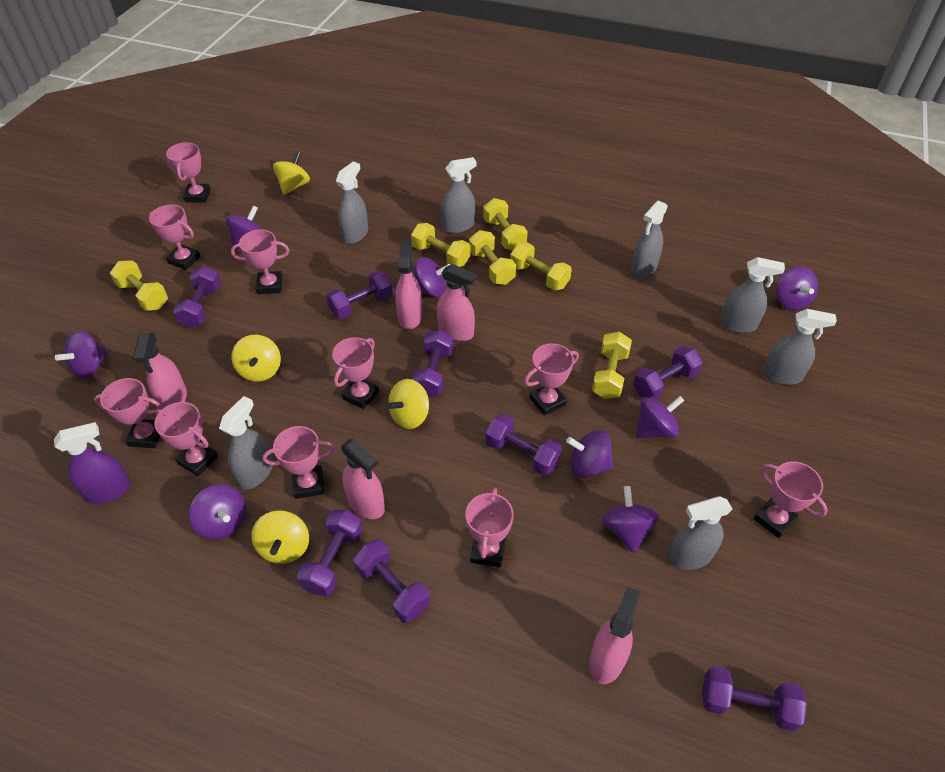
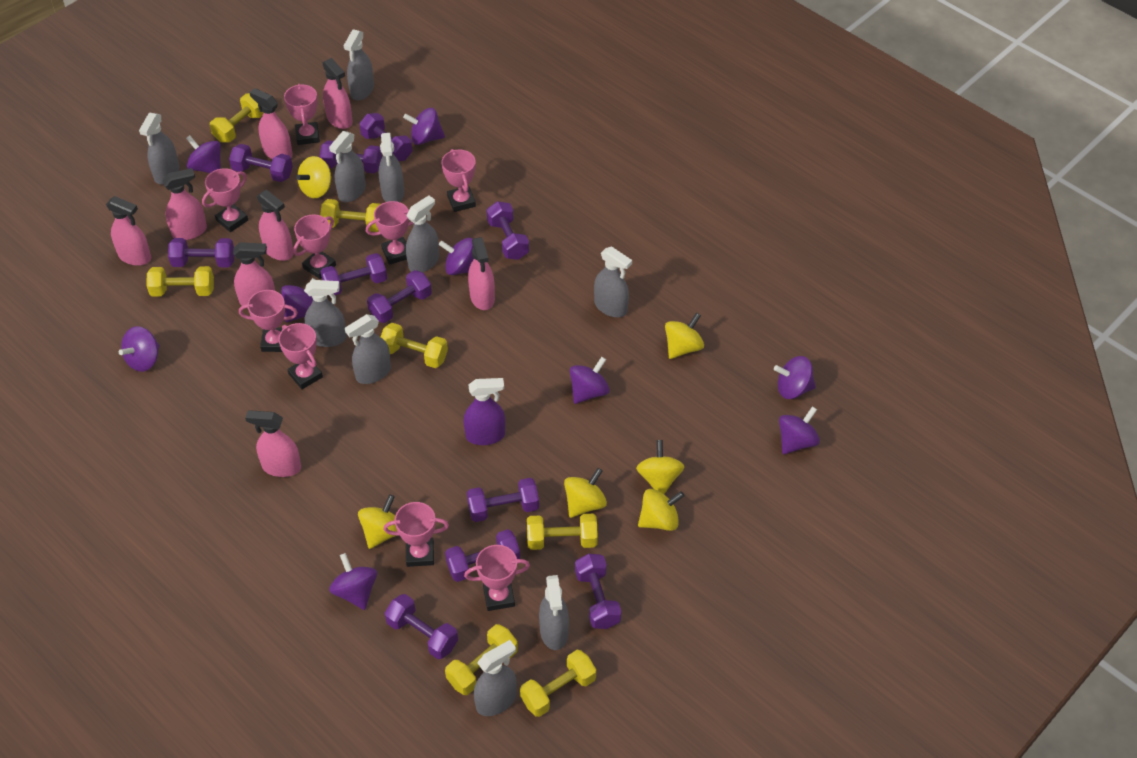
grey spray bottle: 7 -> 10
pink spray bottle: 5 -> 8
pink trophy: 10 -> 9
purple dumbbell: 8 -> 11
purple spinning top: 8 -> 9
yellow dumbbell: 6 -> 7
yellow spinning top: 4 -> 6

